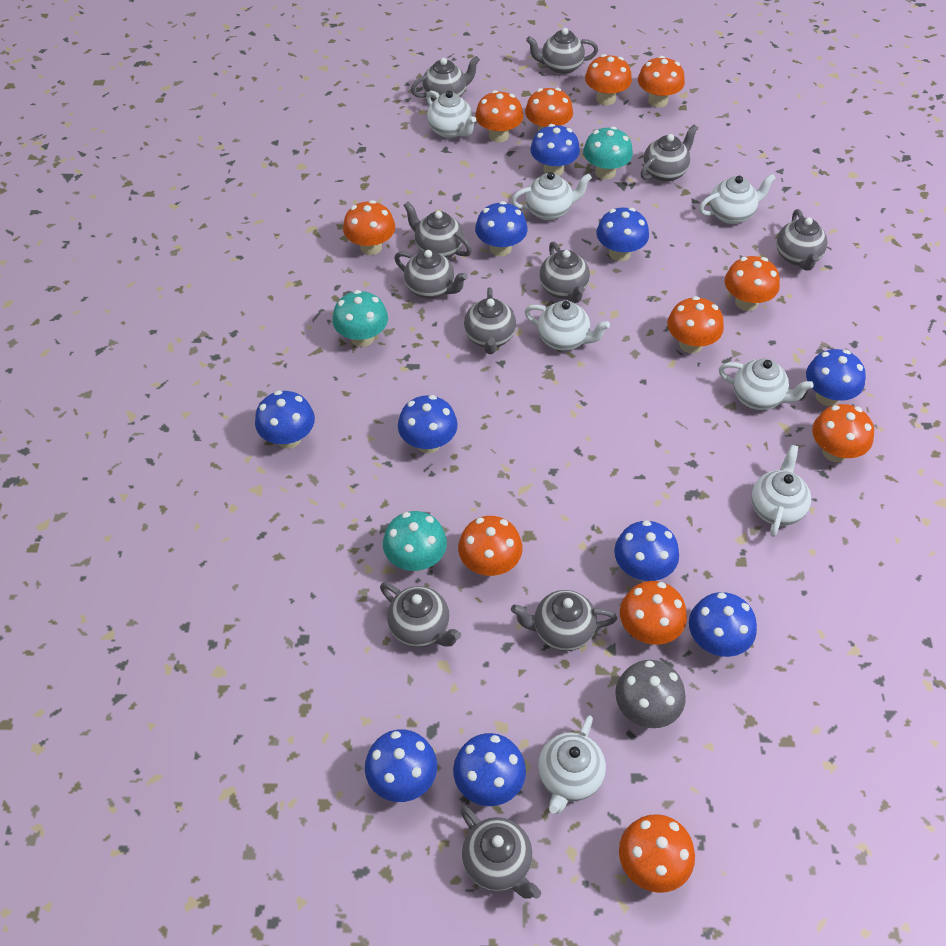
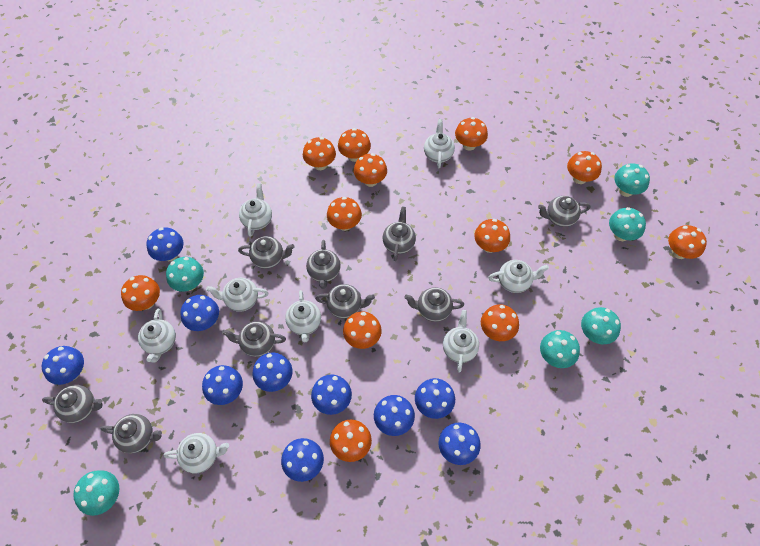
grey mushroom: 1 -> 0
grey teapot: 11 -> 9
orange mushroom: 11 -> 12
turquoise mushroom: 3 -> 6
white teapot: 7 -> 8

